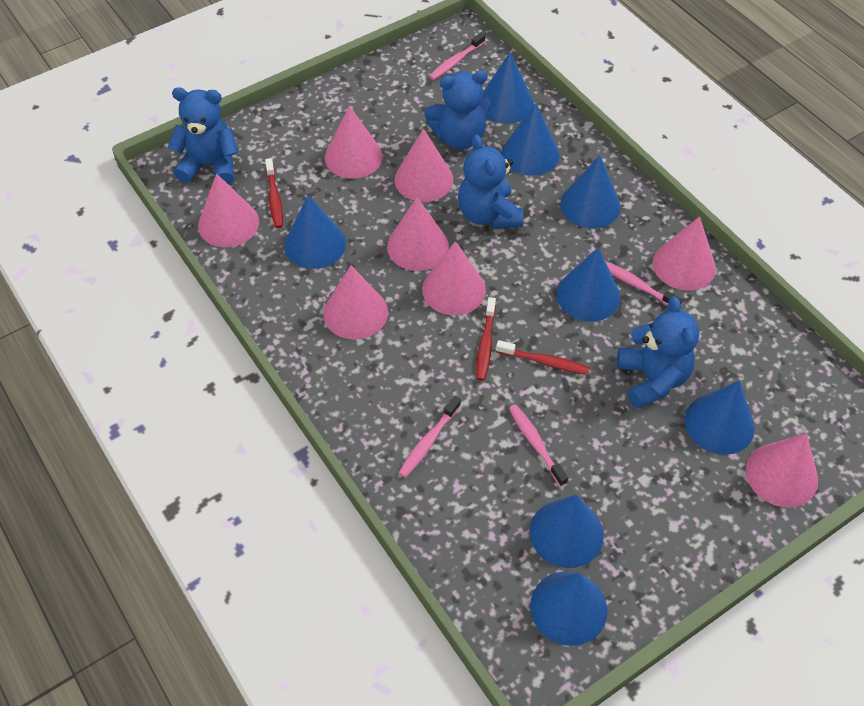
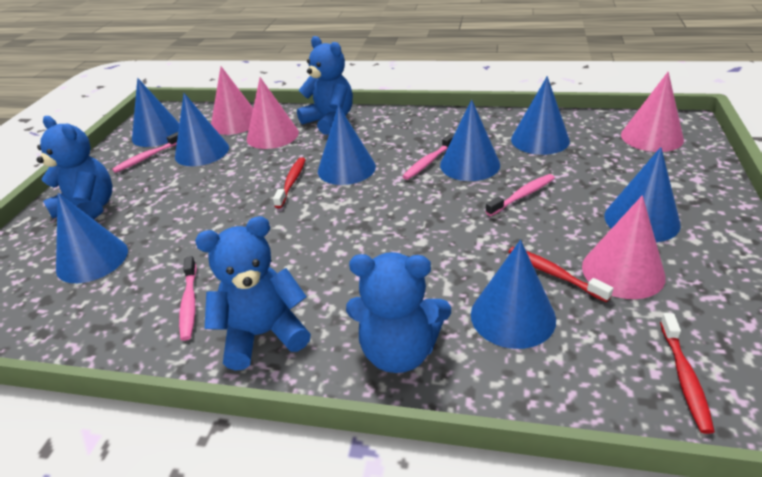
pink cone: 8 -> 4

